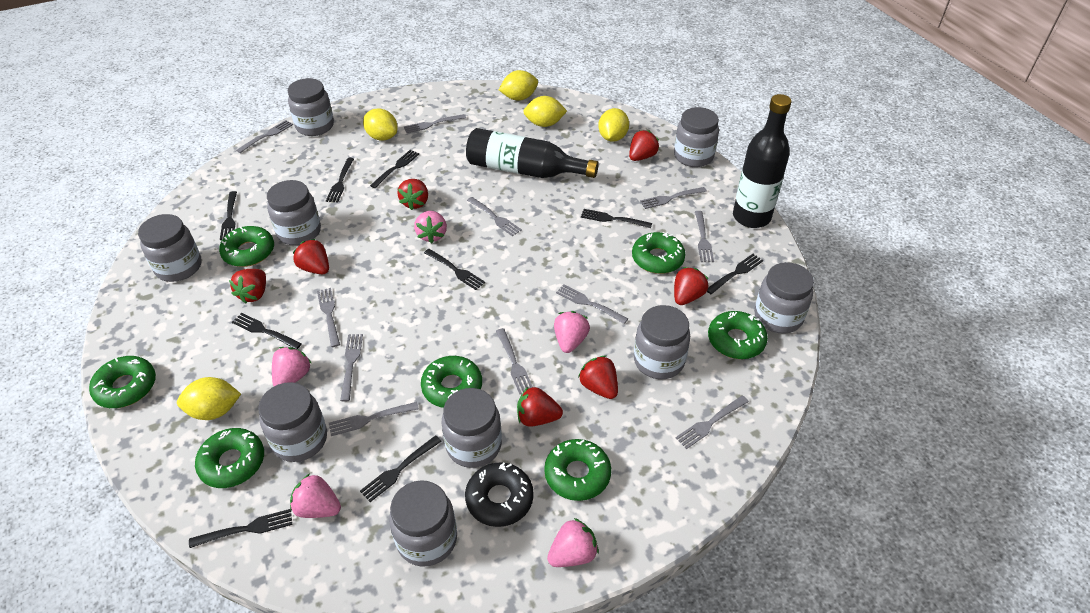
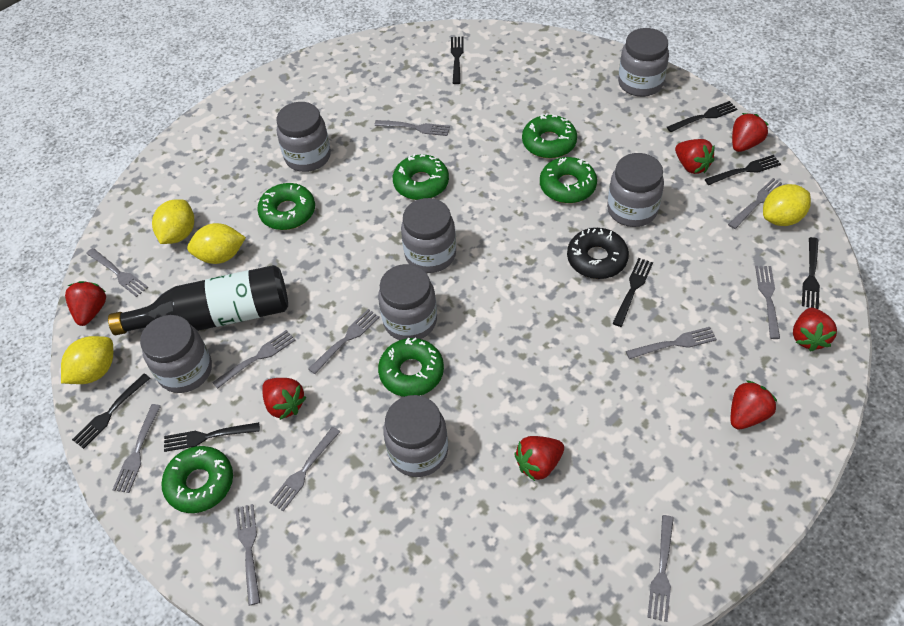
black bottle: 2 -> 1
black fork: 9 -> 7
green donut: 7 -> 6
grey jar: 9 -> 7
pink strawberry: 5 -> 0
yellow lemon: 5 -> 4

